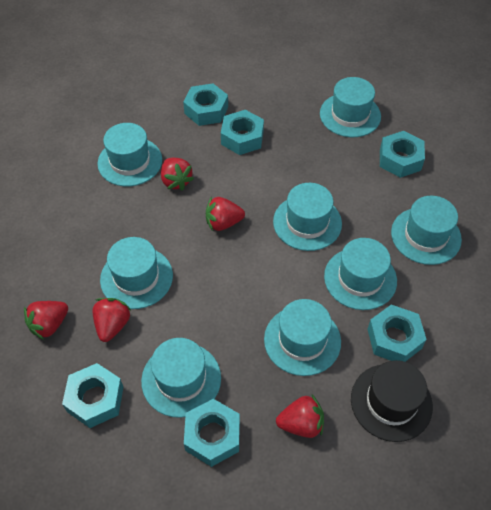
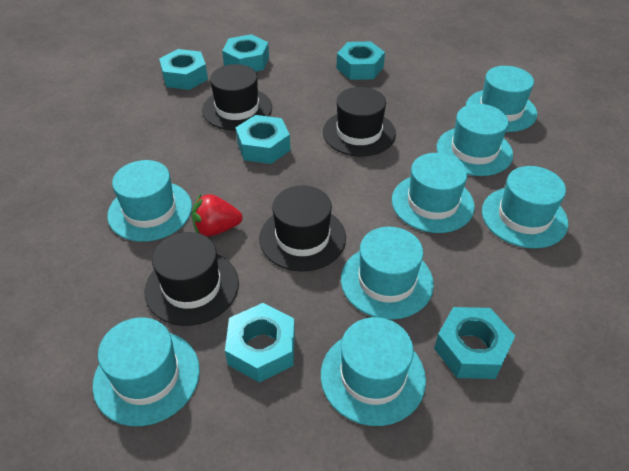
black hat: 1 -> 4
red strawberry: 5 -> 1

